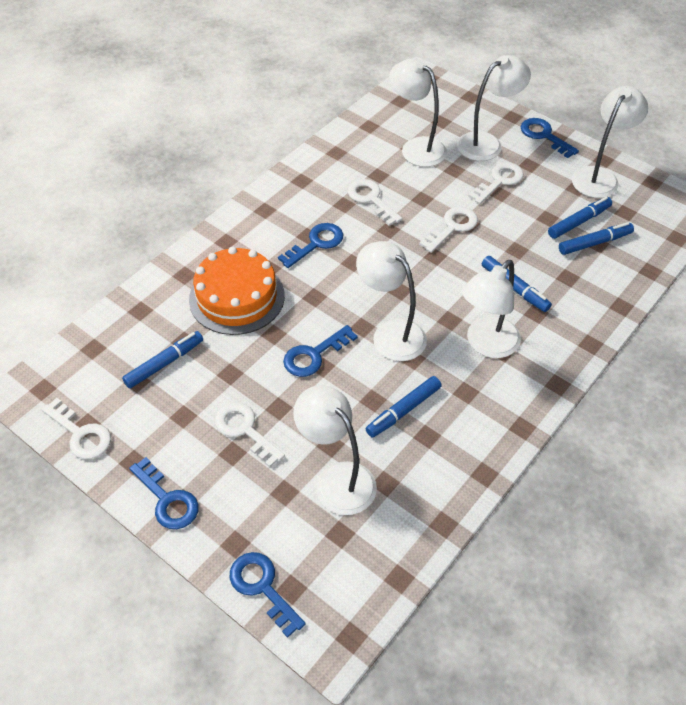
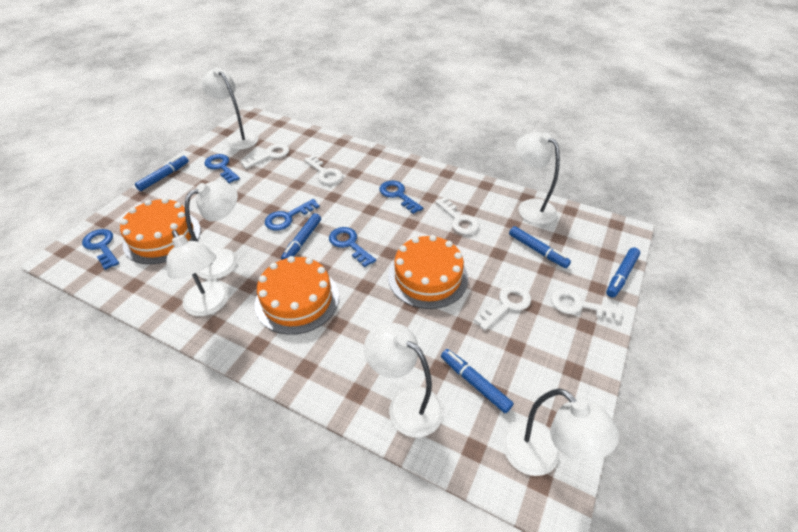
orange cake: 1 -> 3

